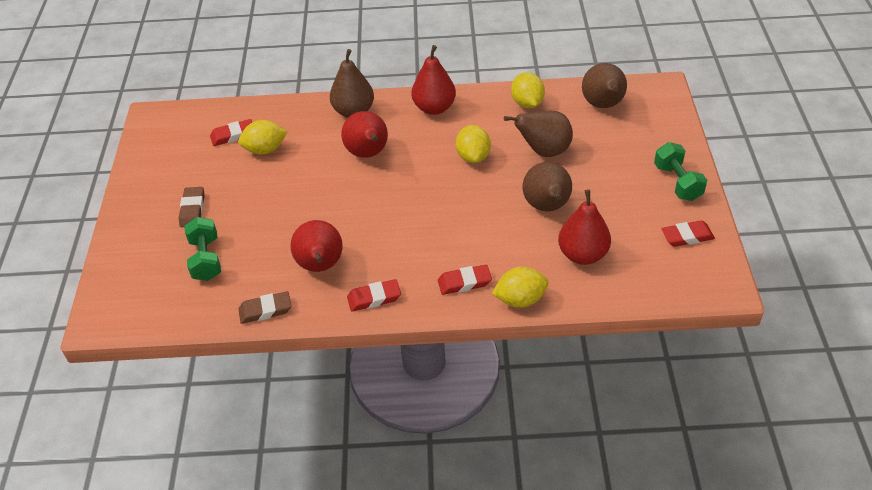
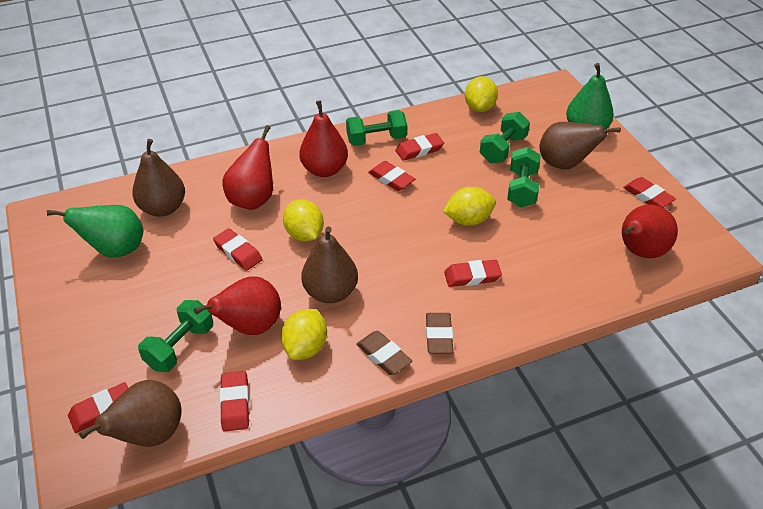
green dumbbell: 2 -> 4
green pear: 0 -> 2
red eraser: 4 -> 7

